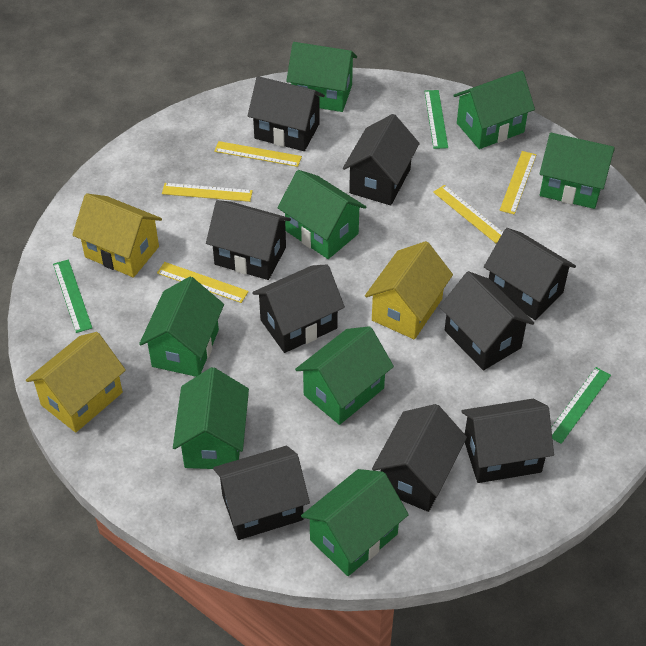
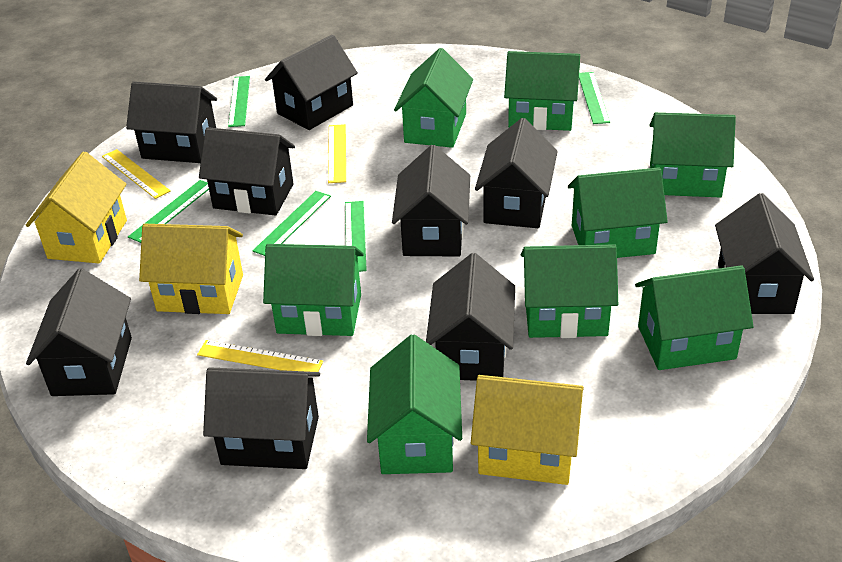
green ruler: 3 -> 5
yellow ruler: 5 -> 3

